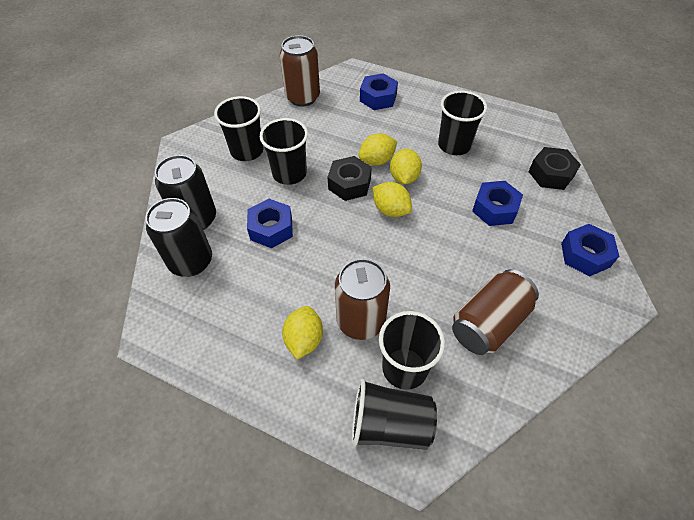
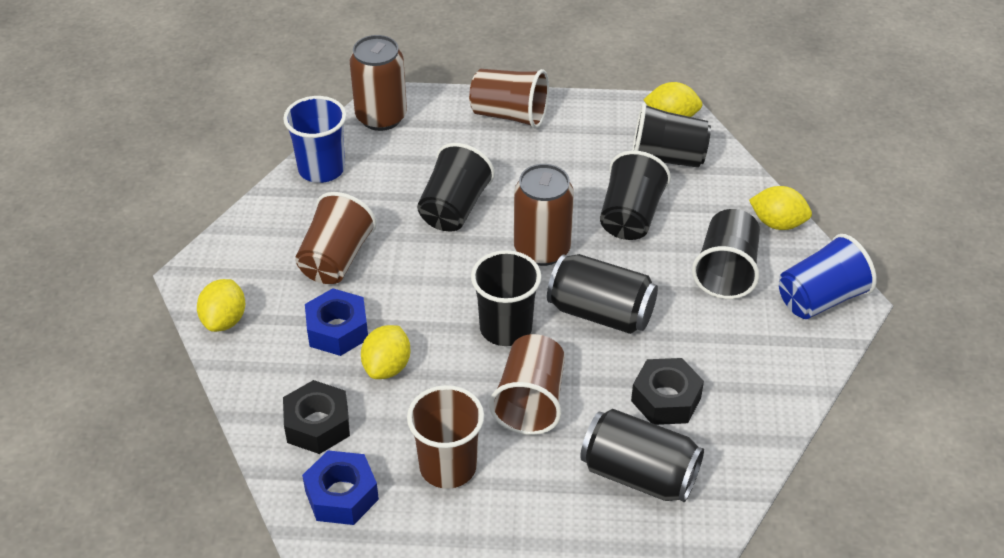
blue cup: 0 -> 2
blue nut: 4 -> 2
brown can: 3 -> 2
brown cup: 0 -> 4

